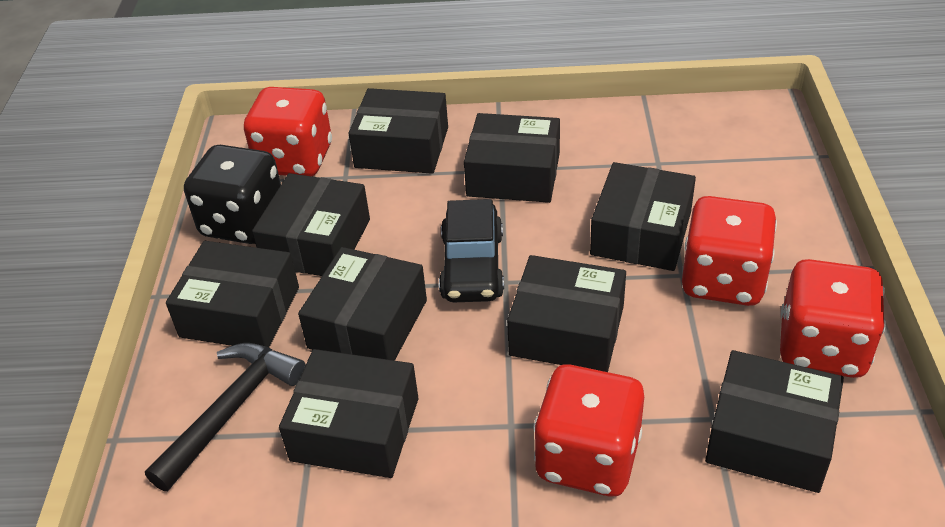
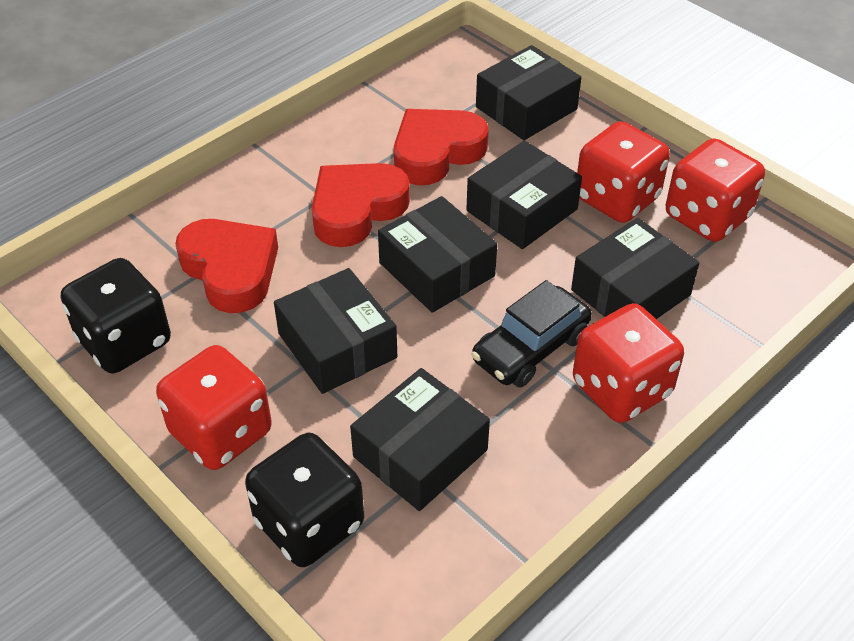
black box: 9 -> 6
black dice: 1 -> 2
black hammer: 1 -> 0
red heart: 0 -> 3

